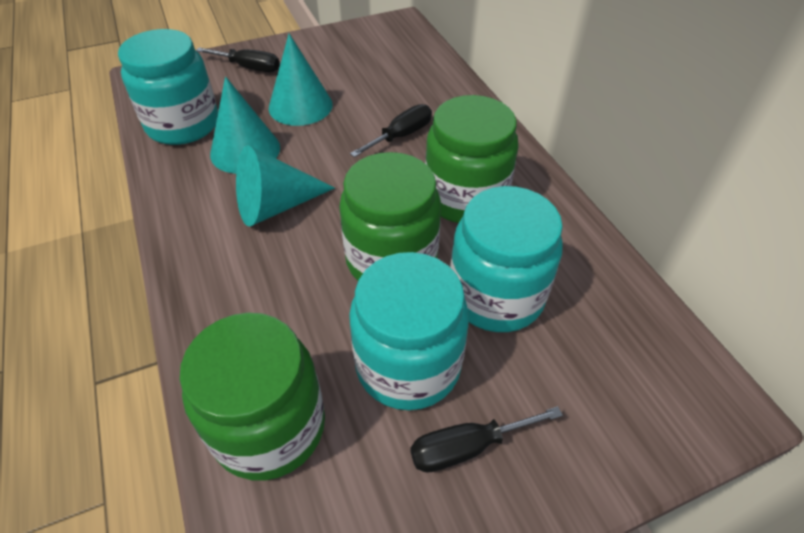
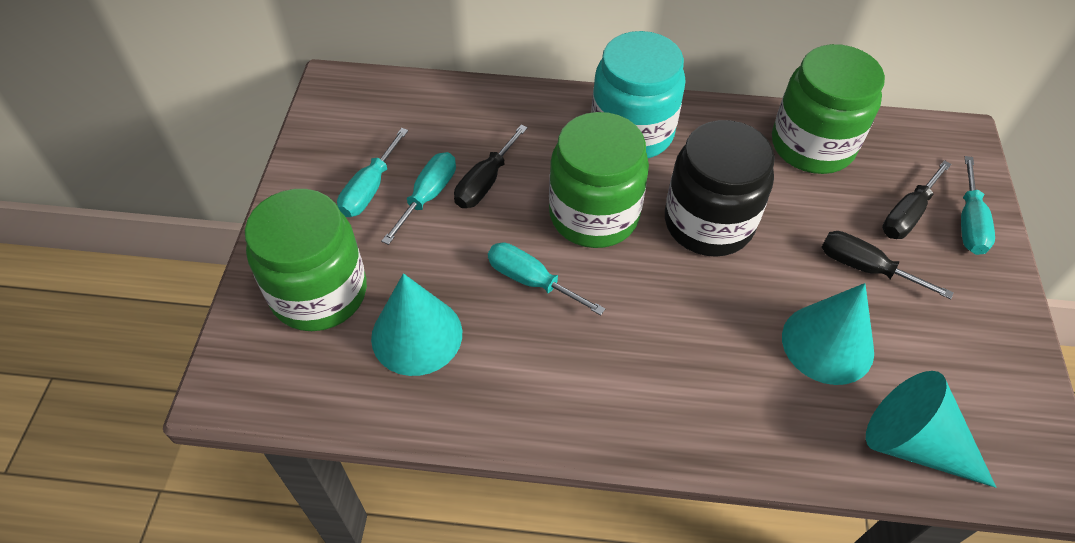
black jar: 0 -> 1
turquoise jar: 3 -> 1
turquoise screwdriver: 0 -> 4

